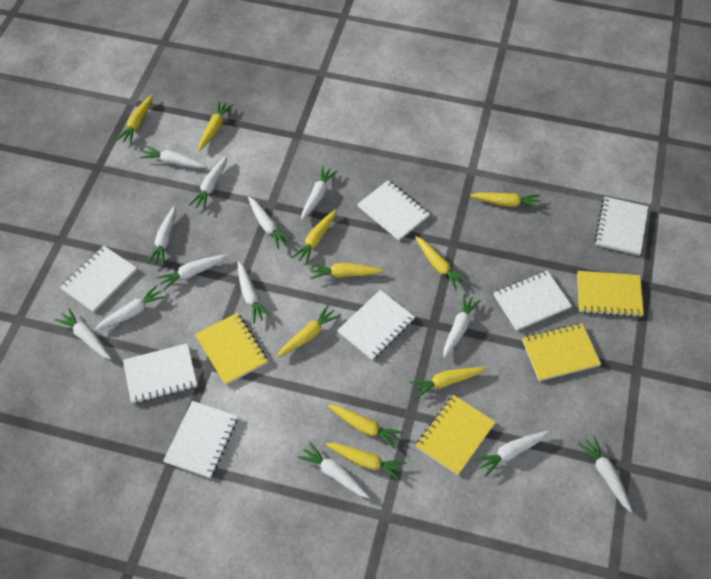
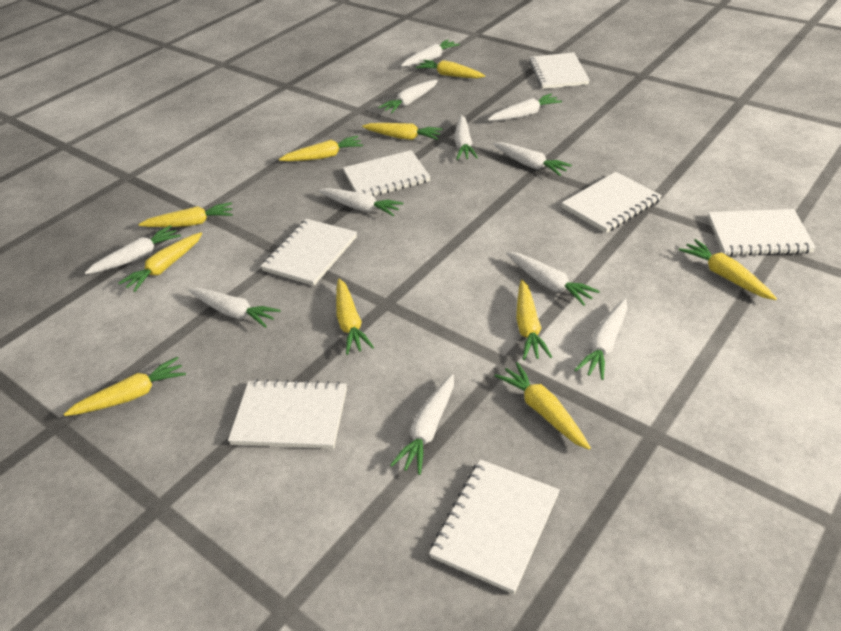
white carrot: 13 -> 11
yellow notebook: 4 -> 0

